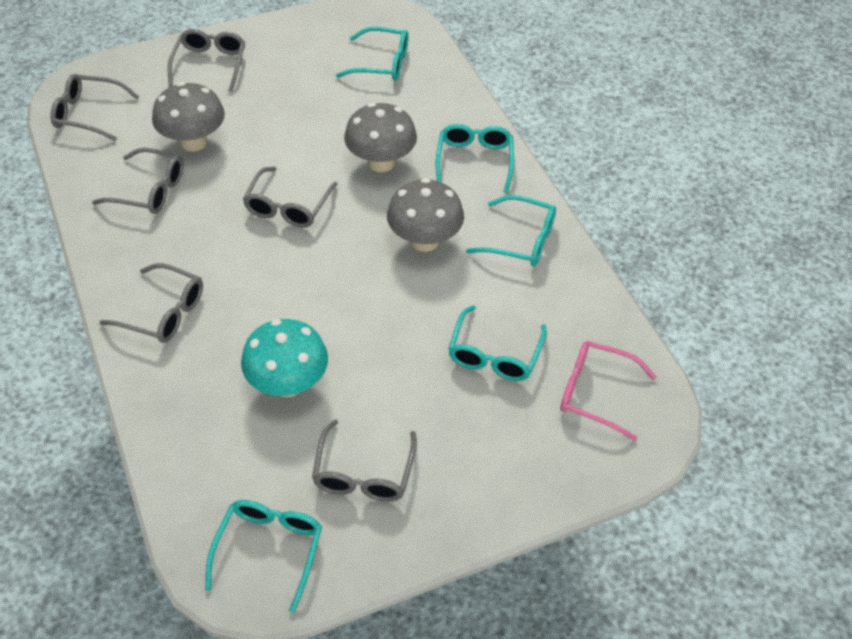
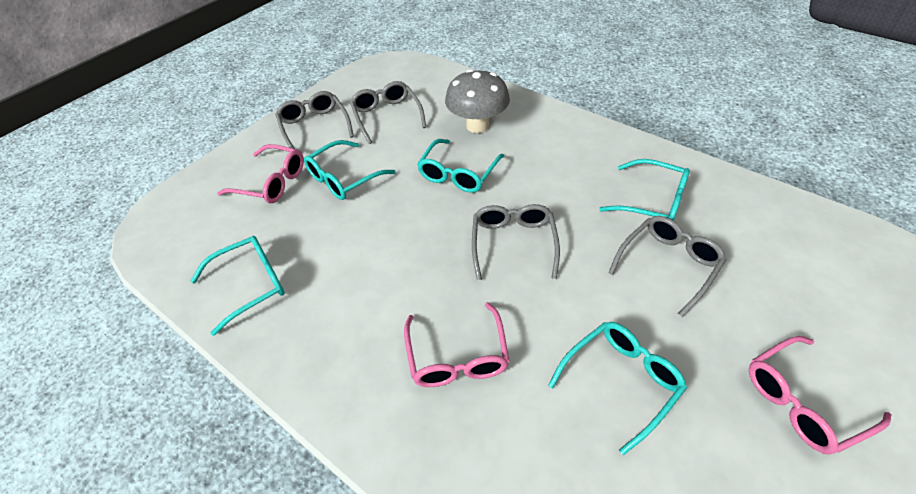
grey glasses: 6 -> 4
grey mushroom: 3 -> 1
pink glasses: 1 -> 3
turquoise mushroom: 1 -> 0

